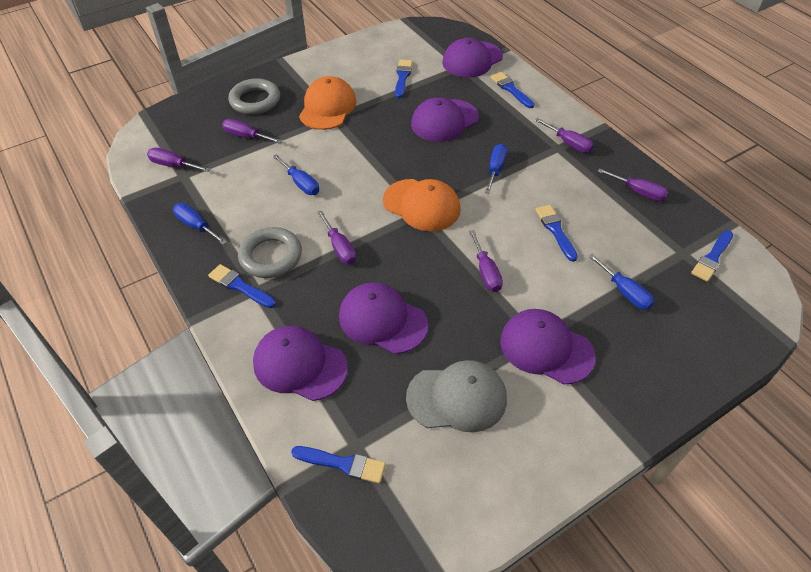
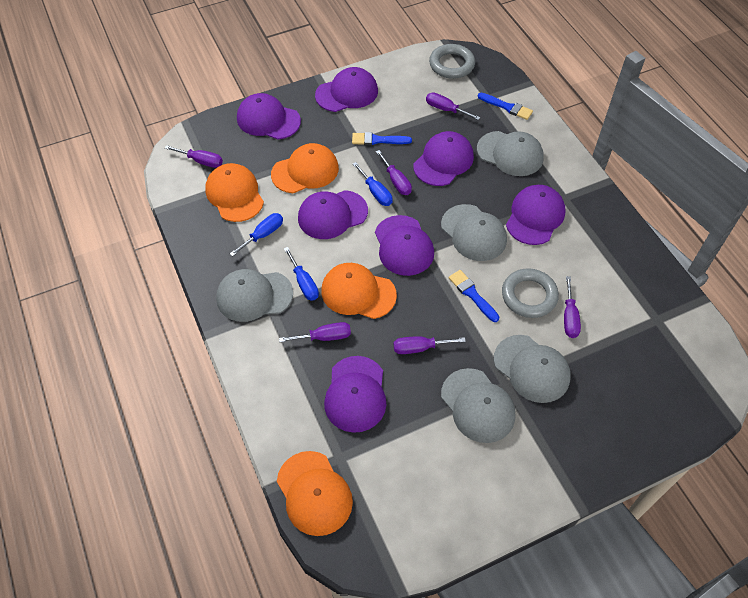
blue brush: 6 -> 3
blue screwdriver: 4 -> 3
grey cap: 1 -> 5
orange cap: 2 -> 4
purple cap: 5 -> 7

